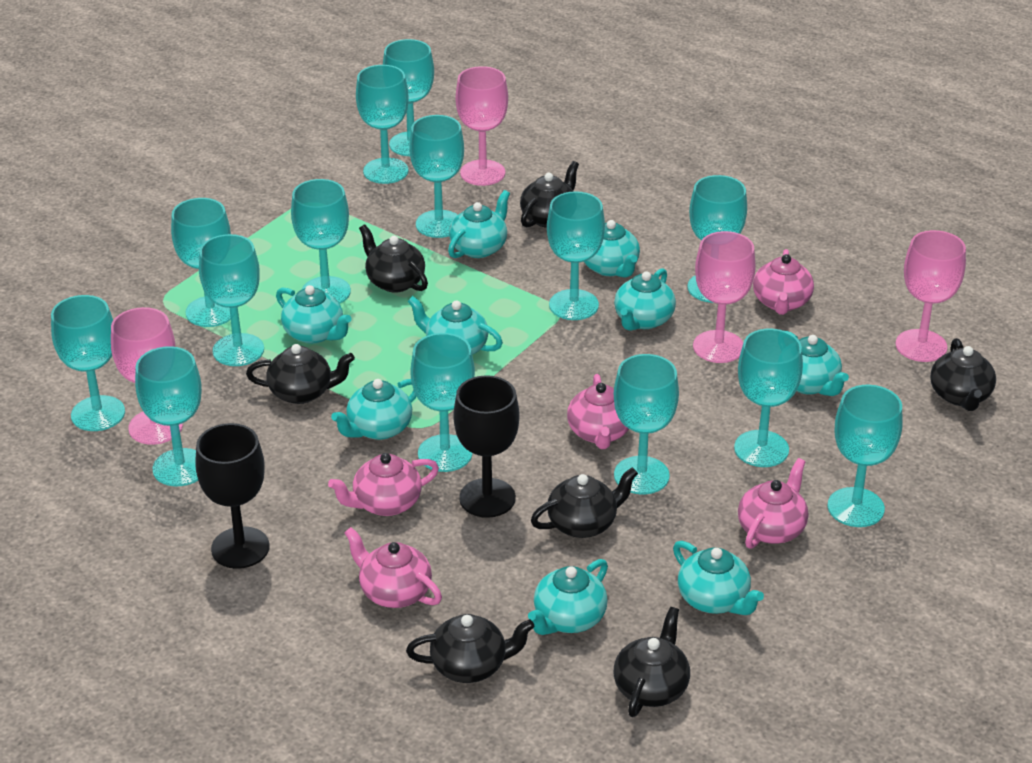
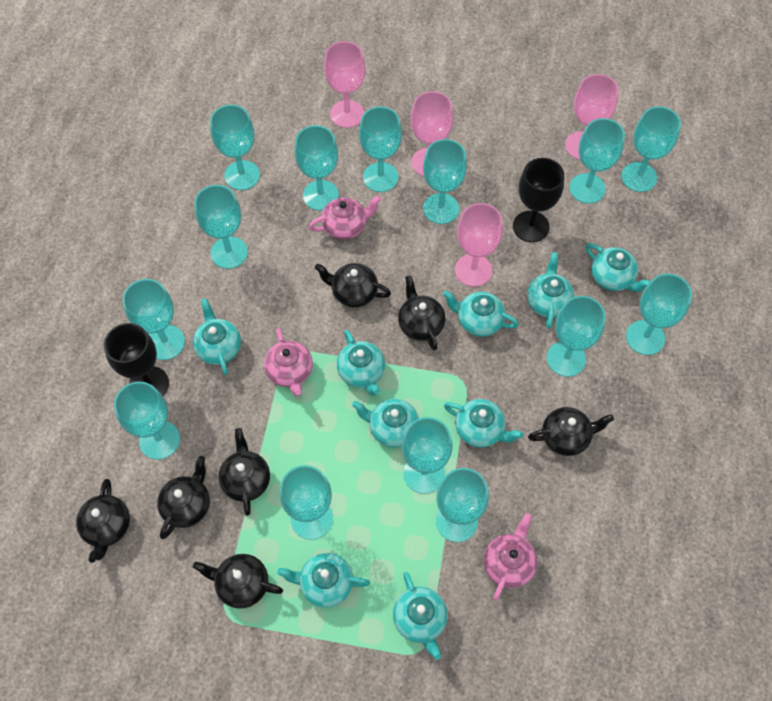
pink teapot: 5 -> 3

